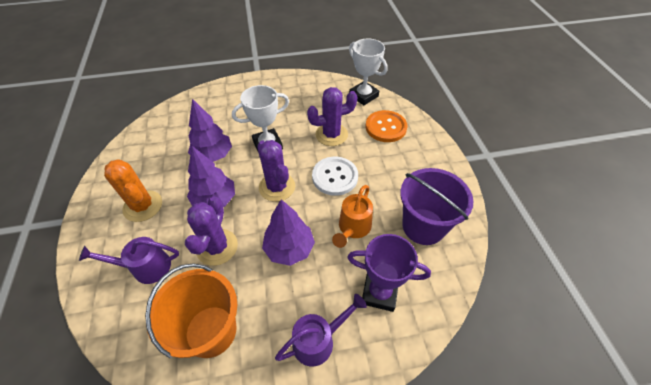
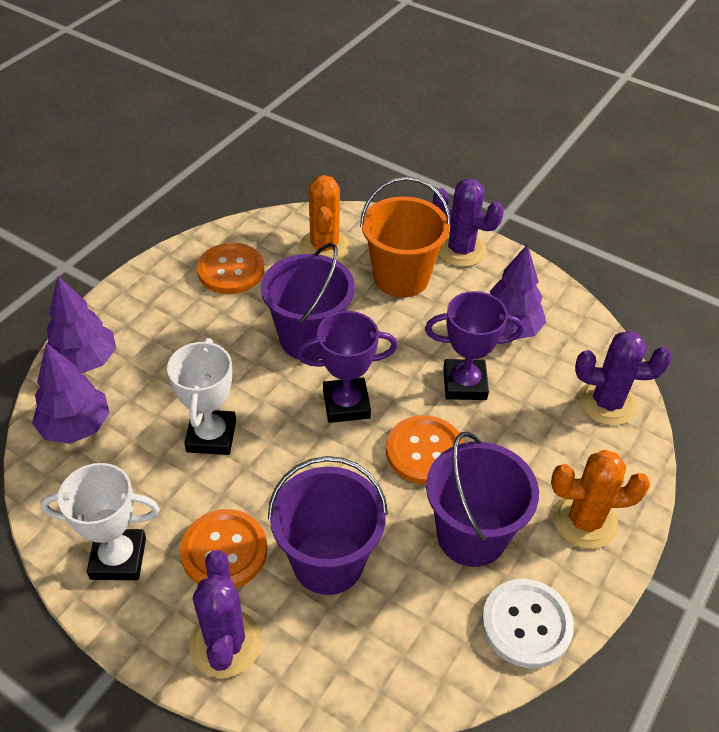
orange button: 1 -> 3
orange cactus: 1 -> 2
orange watering can: 1 -> 0
purple bucket: 1 -> 3
purple trophy: 1 -> 2
purple watering can: 2 -> 0

